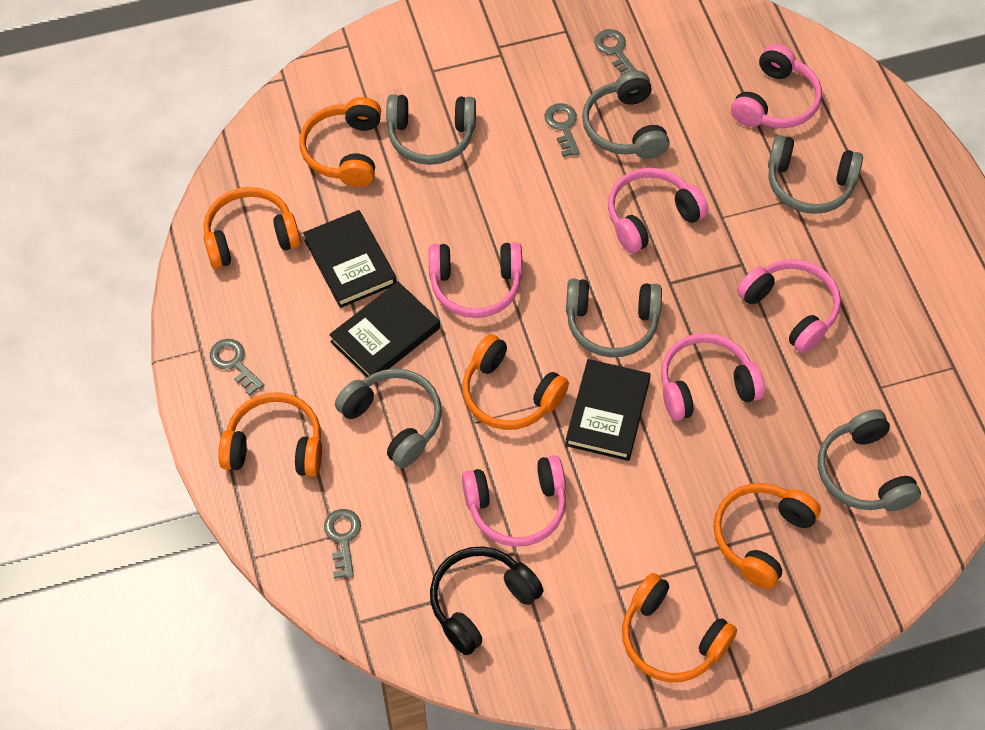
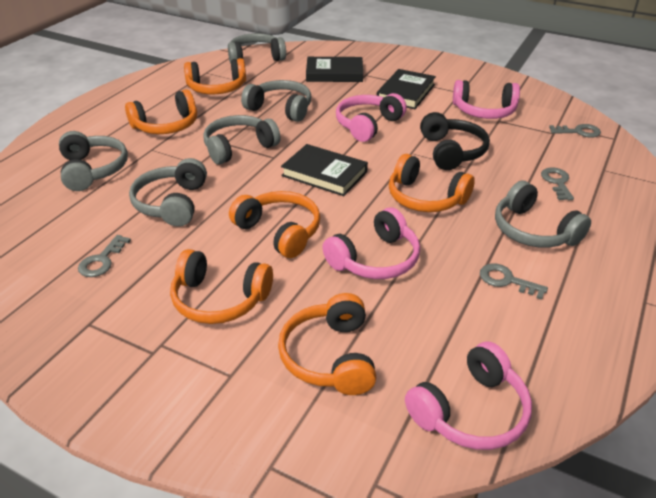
pink headphones: 6 -> 4

